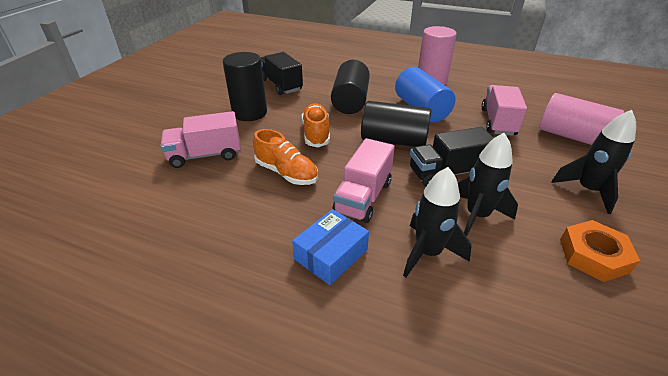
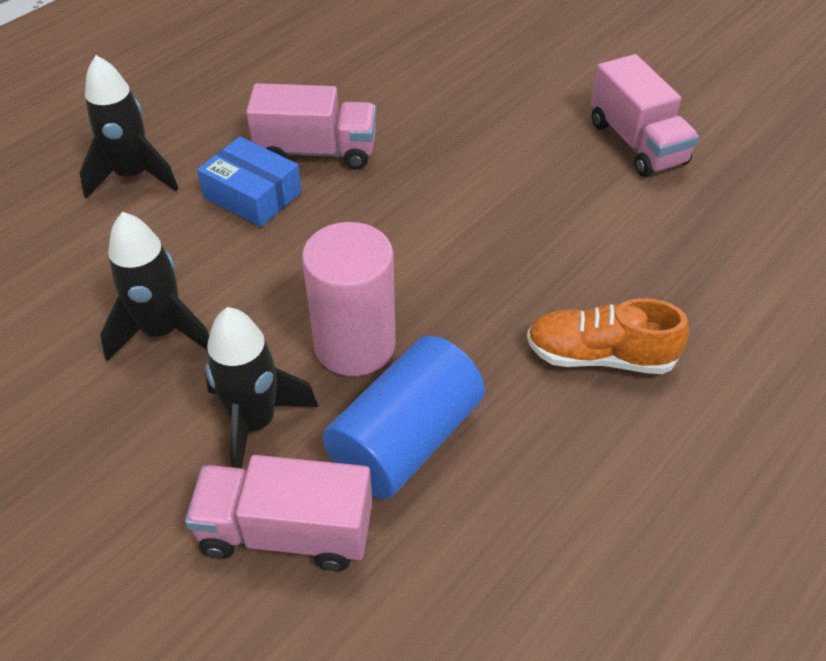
black cylinder: 3 -> 0
black truck: 2 -> 0
orange nut: 1 -> 0
orange shoe: 2 -> 1
pink cylinder: 2 -> 1

